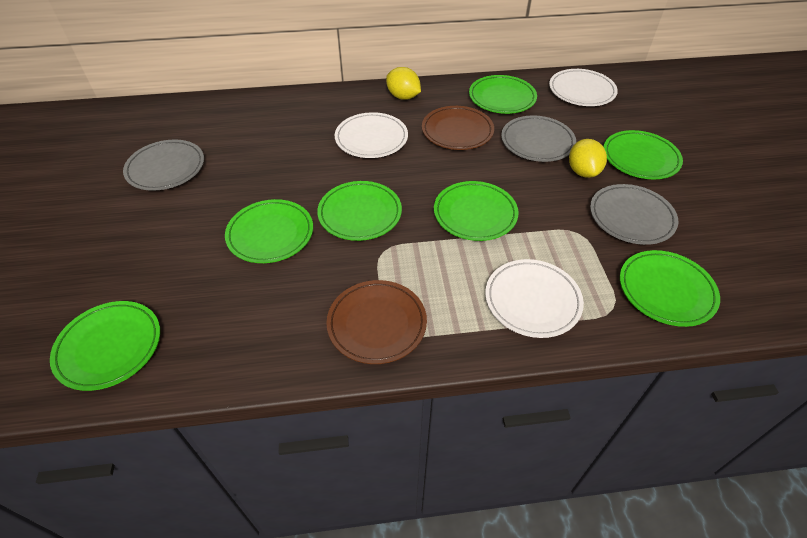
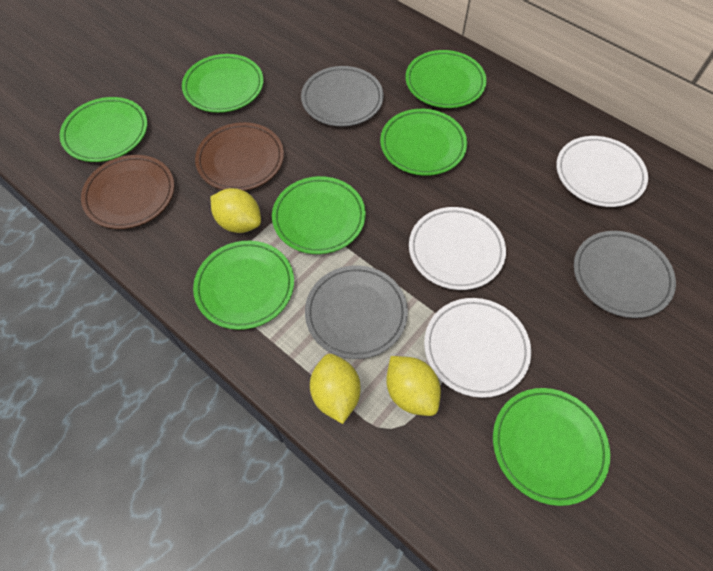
yellow lemon: 2 -> 3

